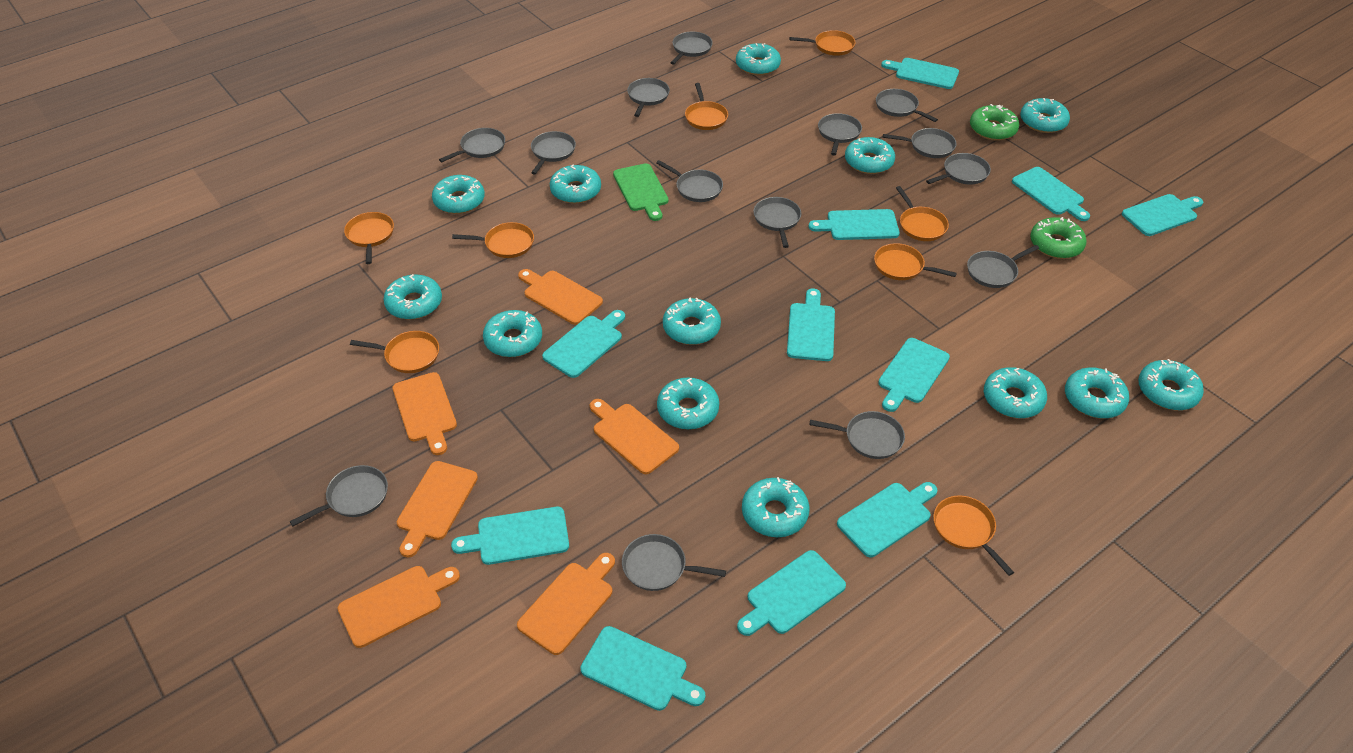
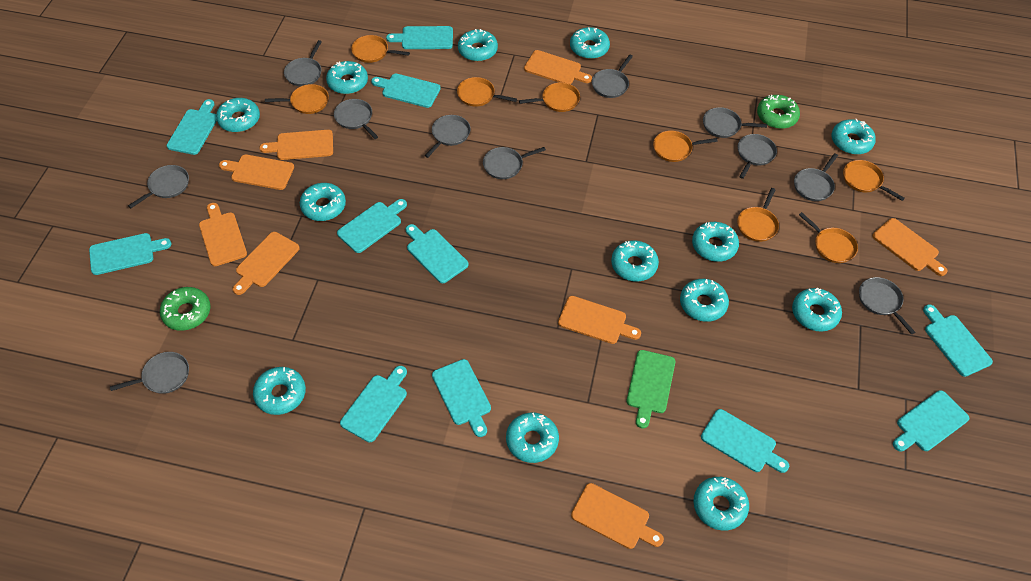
grey pan: 14 -> 11
orange cutting board: 6 -> 8

